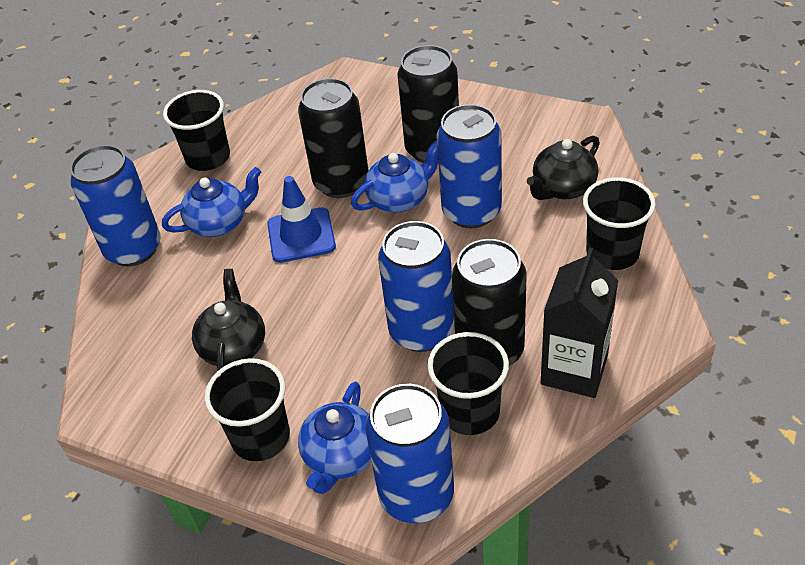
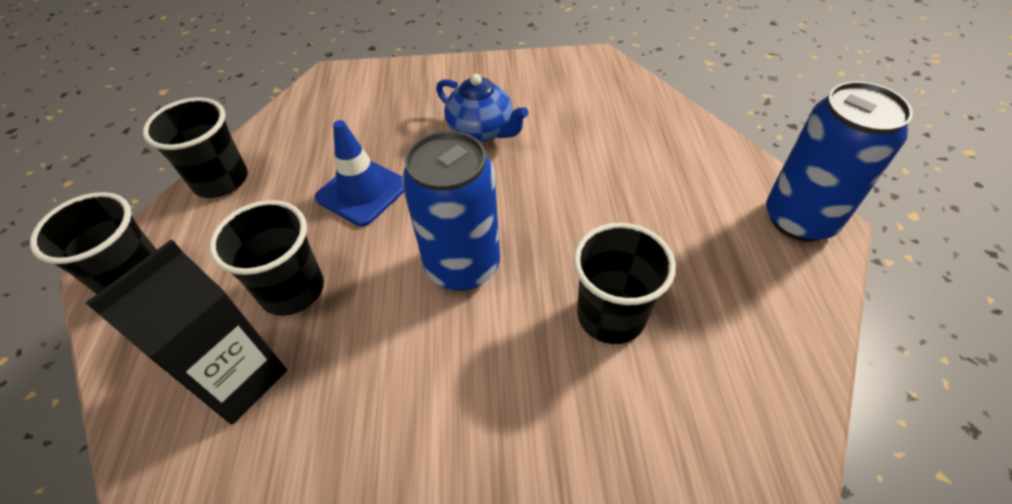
black can: 3 -> 0
black teapot: 2 -> 0
blue can: 4 -> 2
blue teapot: 3 -> 1

